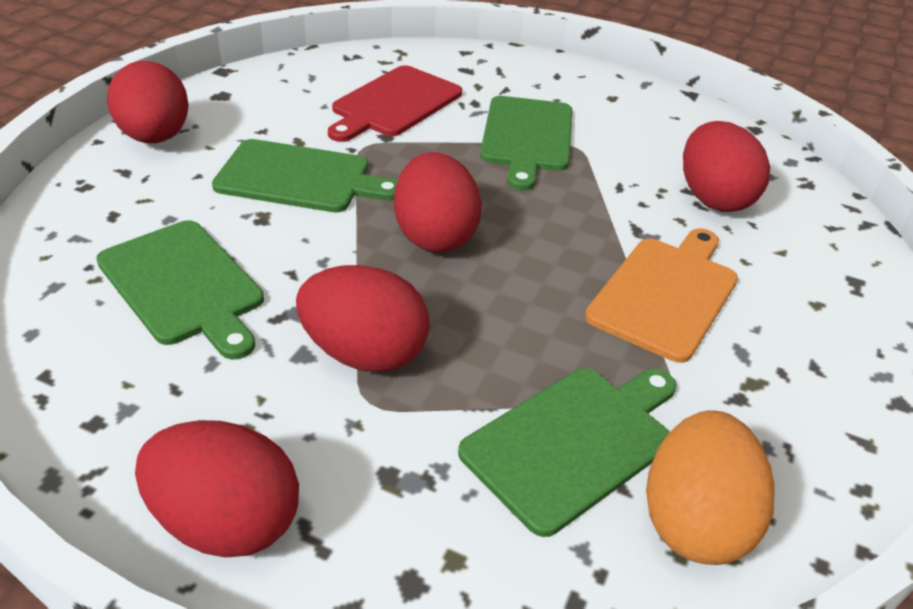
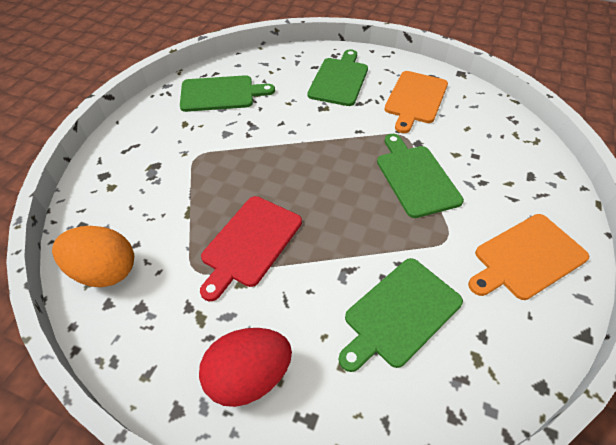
orange cutting board: 1 -> 2
red egg: 5 -> 1

